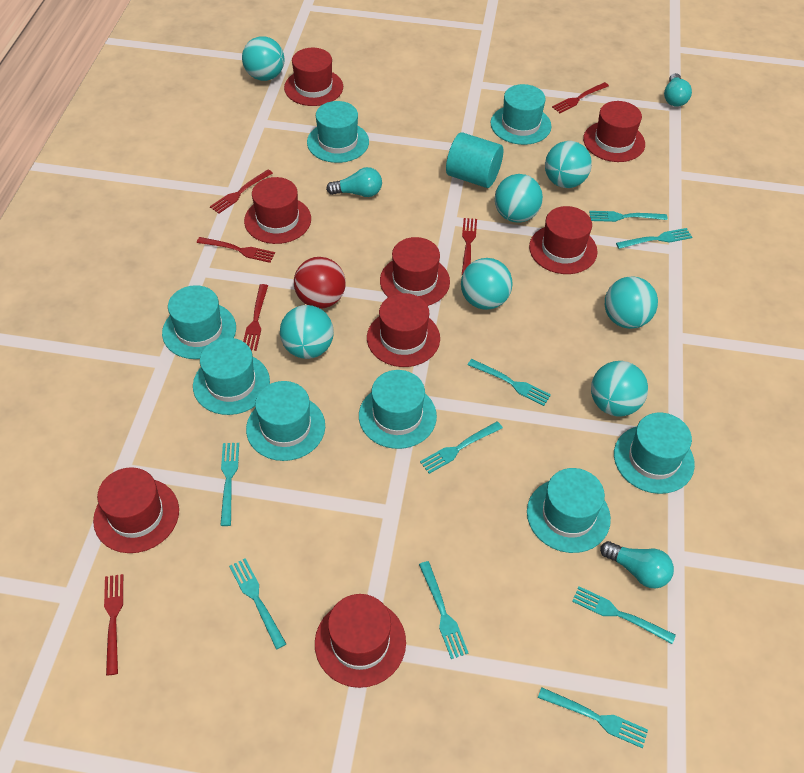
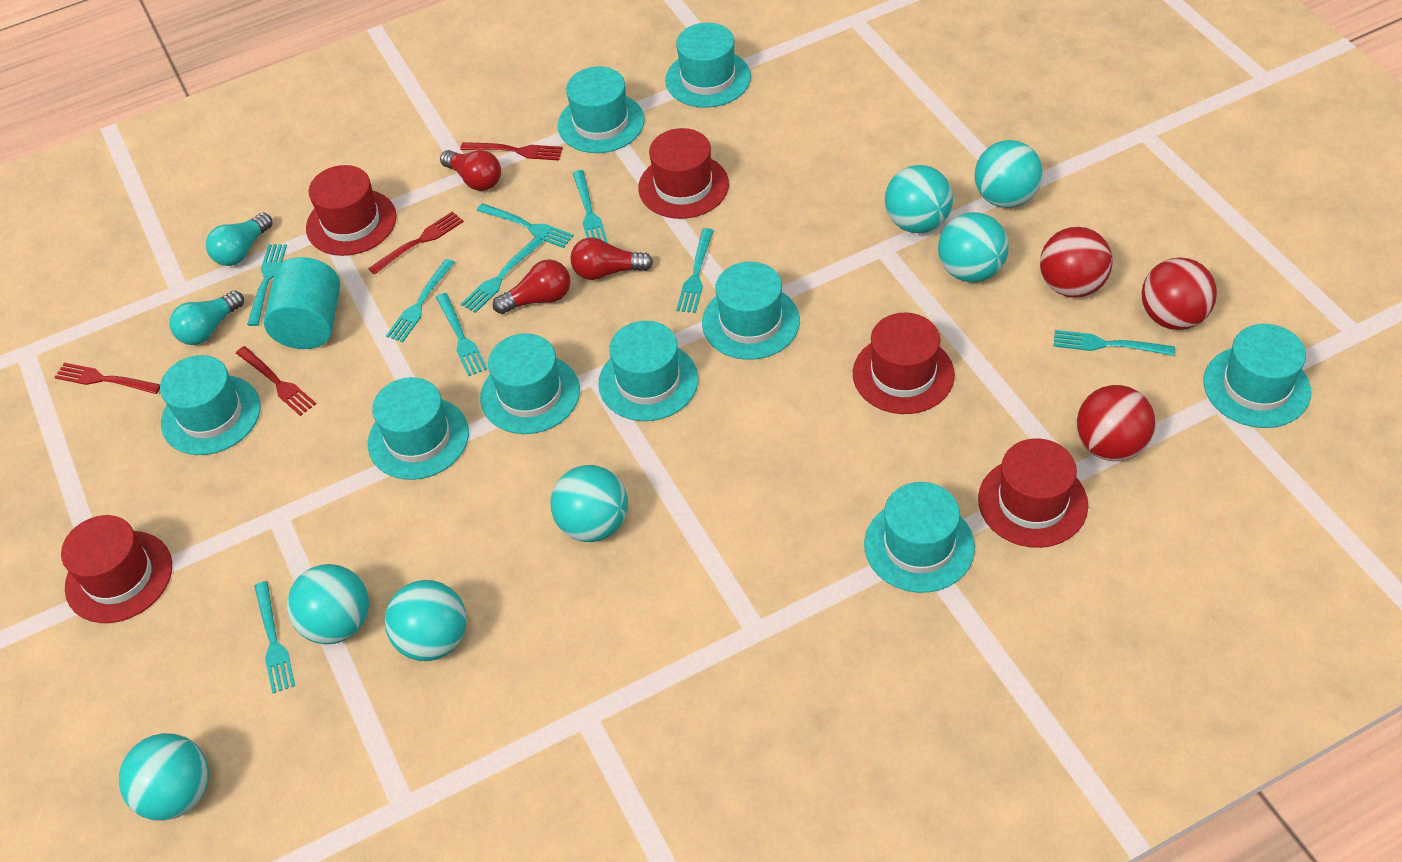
red ball: 1 -> 3
red fork: 6 -> 4
red hat: 8 -> 5
red light bulb: 0 -> 3
turquoise hat: 8 -> 9
turquoise light bulb: 3 -> 2

